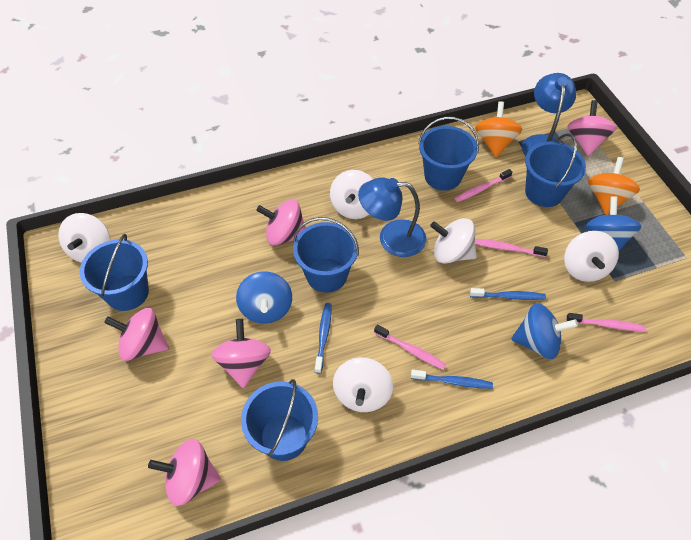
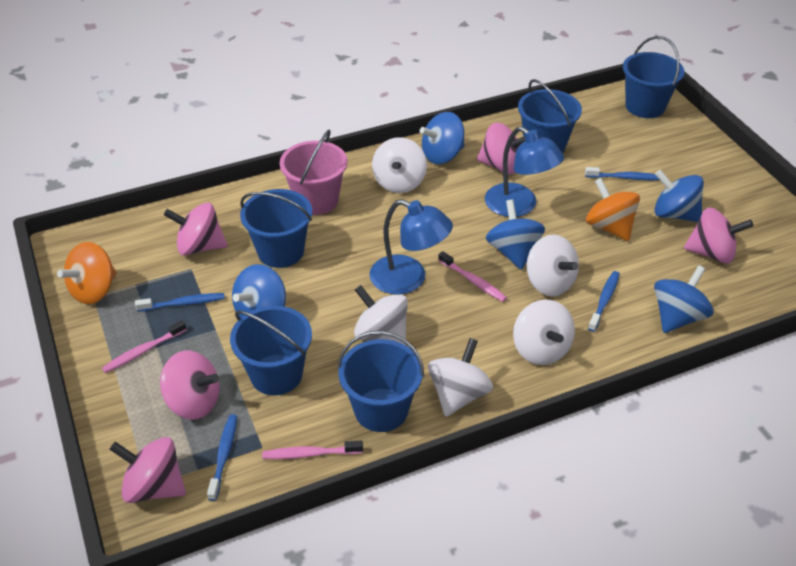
blue spinning top: 3 -> 5
blue toothbrush: 3 -> 4
pink bucket: 0 -> 1
pink toothbrush: 4 -> 3

